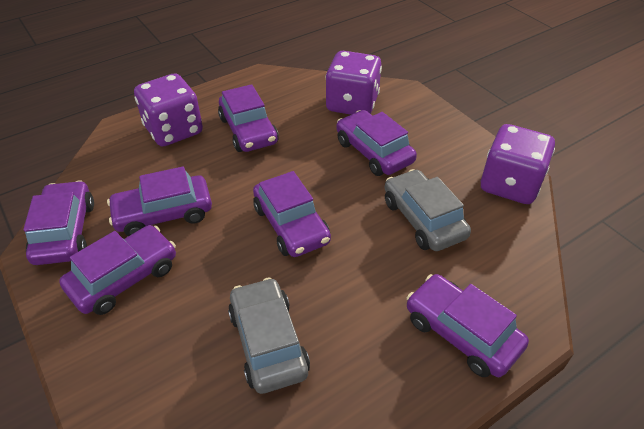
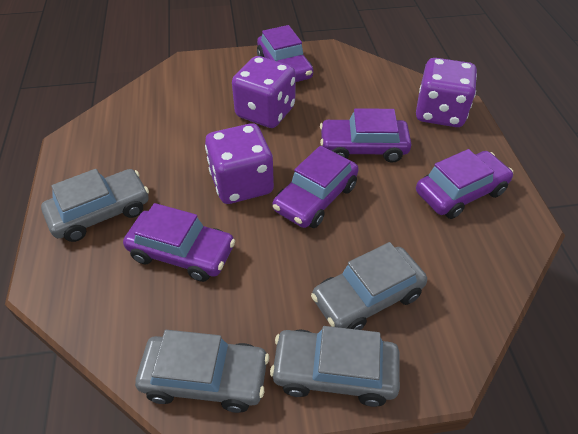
grey car: 2 -> 4
purple car: 7 -> 5

